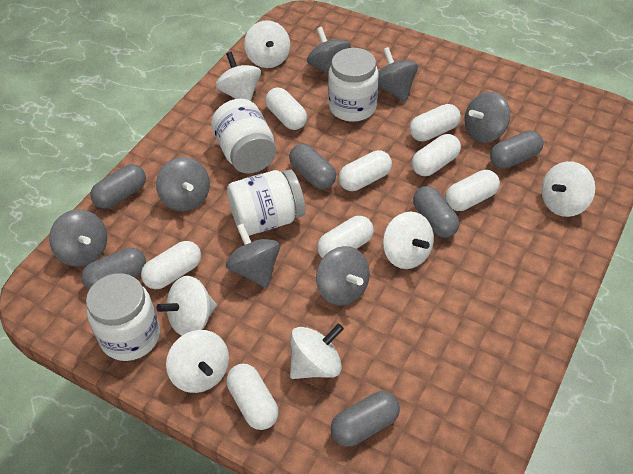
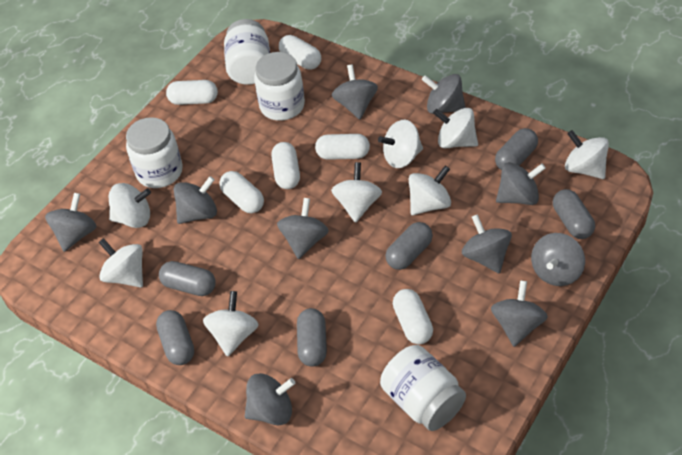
grey spinning top: 7 -> 10
white capsule: 8 -> 6
white spinning top: 7 -> 8

